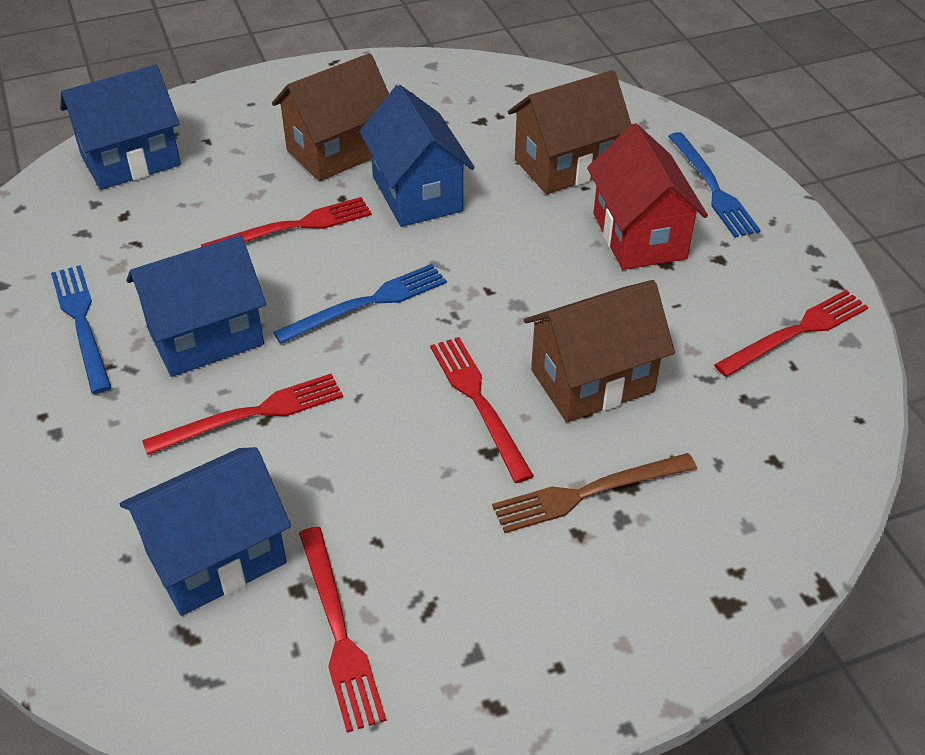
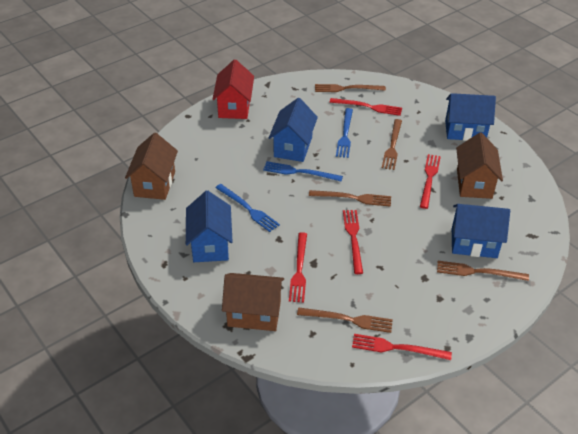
brown fork: 1 -> 5

